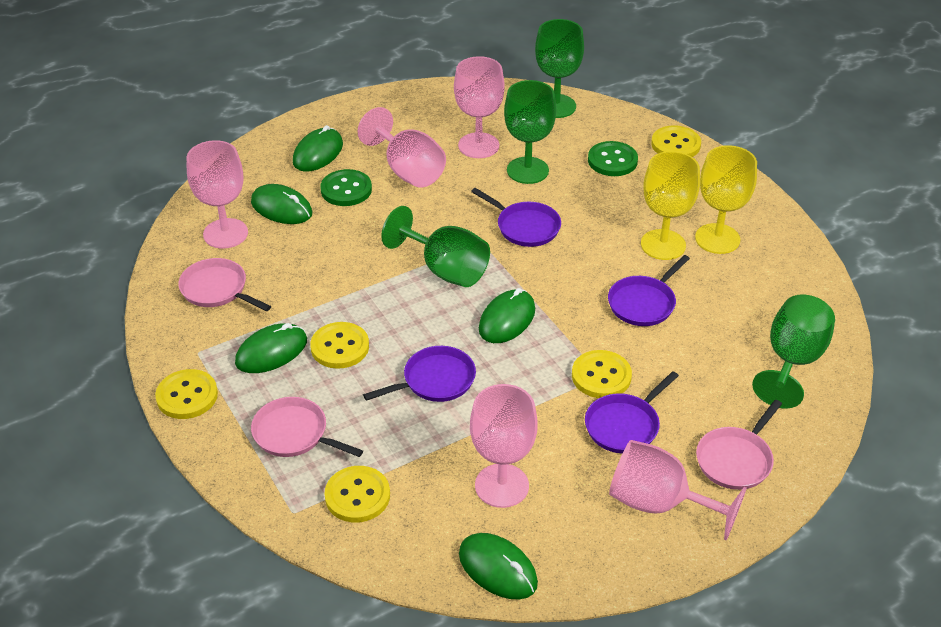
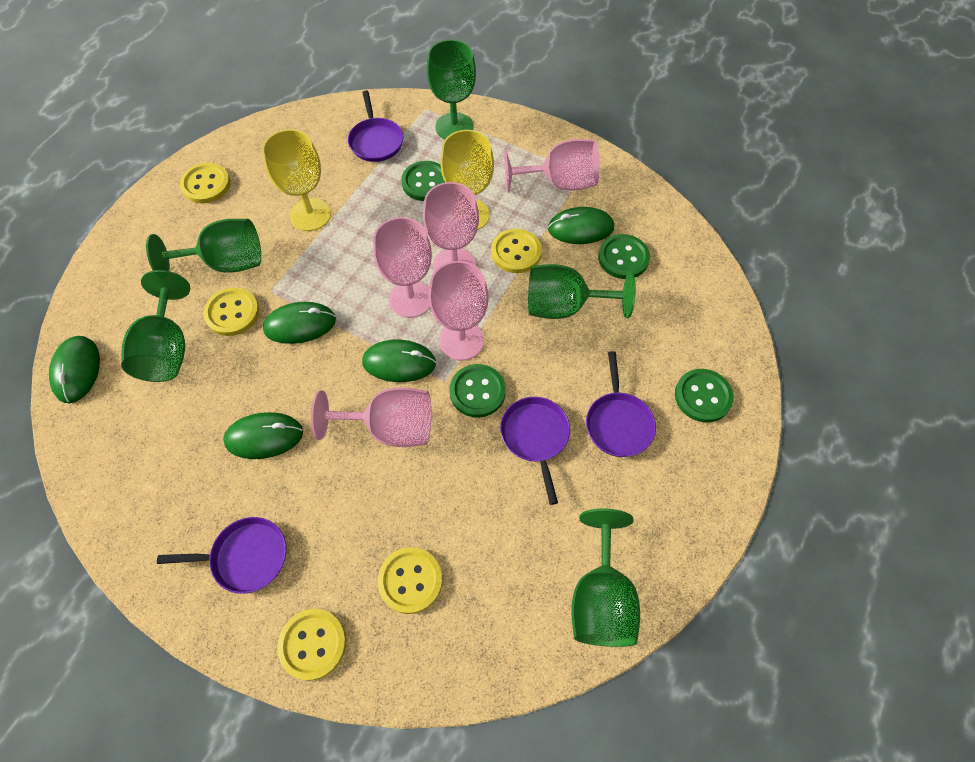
green button: 2 -> 4
green goblet: 4 -> 5
pink pan: 3 -> 0

